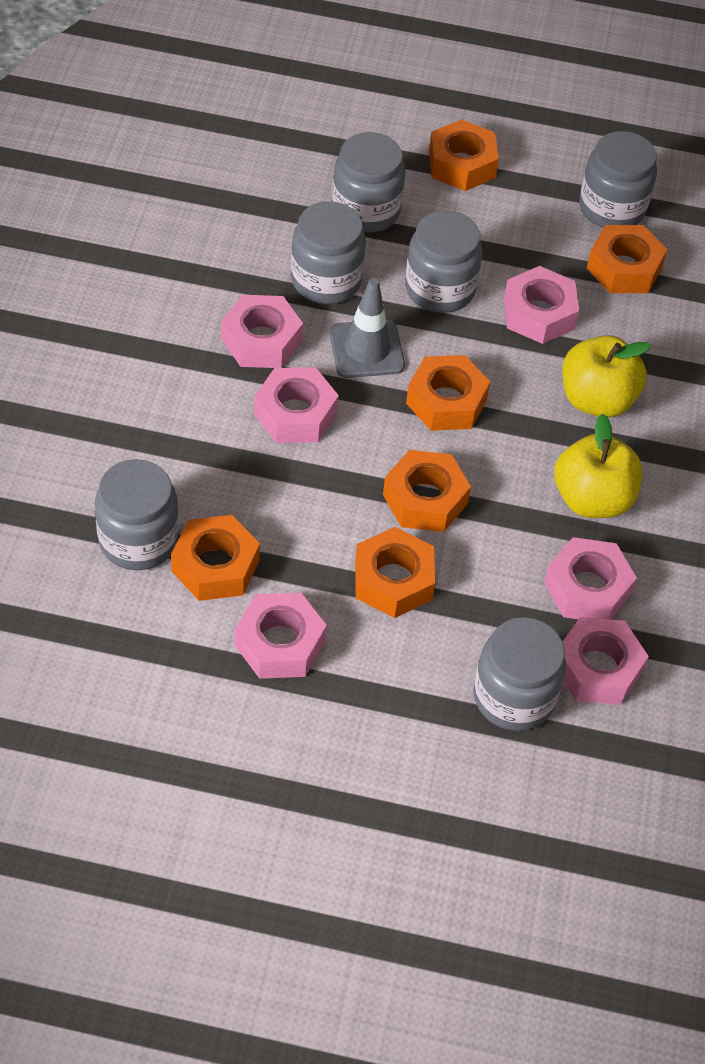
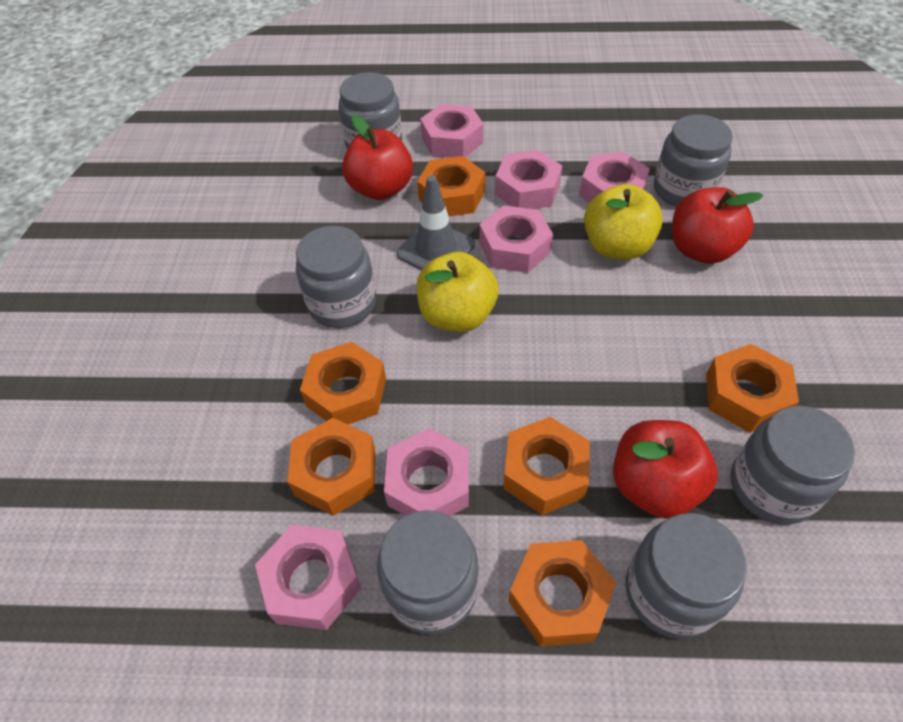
red apple: 0 -> 3

